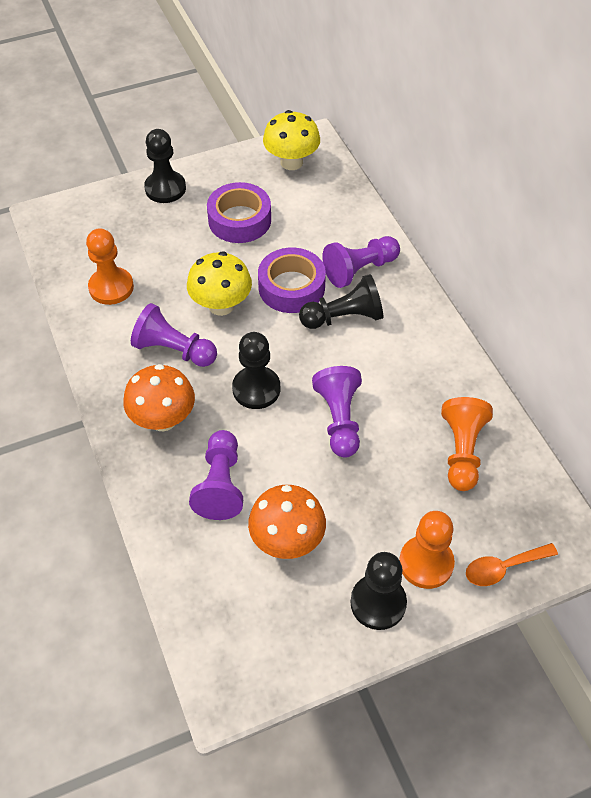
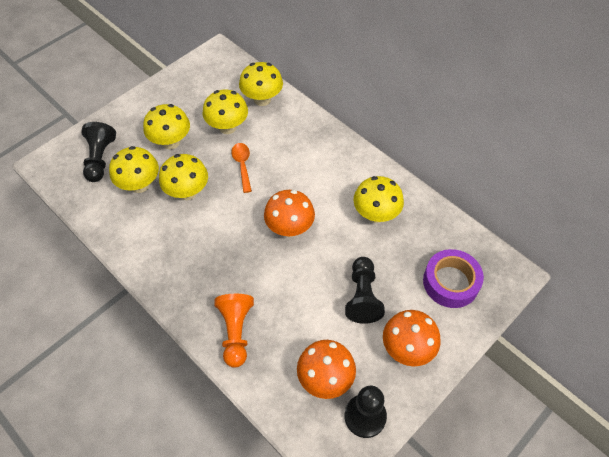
black pawn: 4 -> 3
orange mushroom: 2 -> 3
orange pawn: 3 -> 1
purple pawn: 4 -> 0
purple tape: 2 -> 1
yellow mushroom: 2 -> 6

